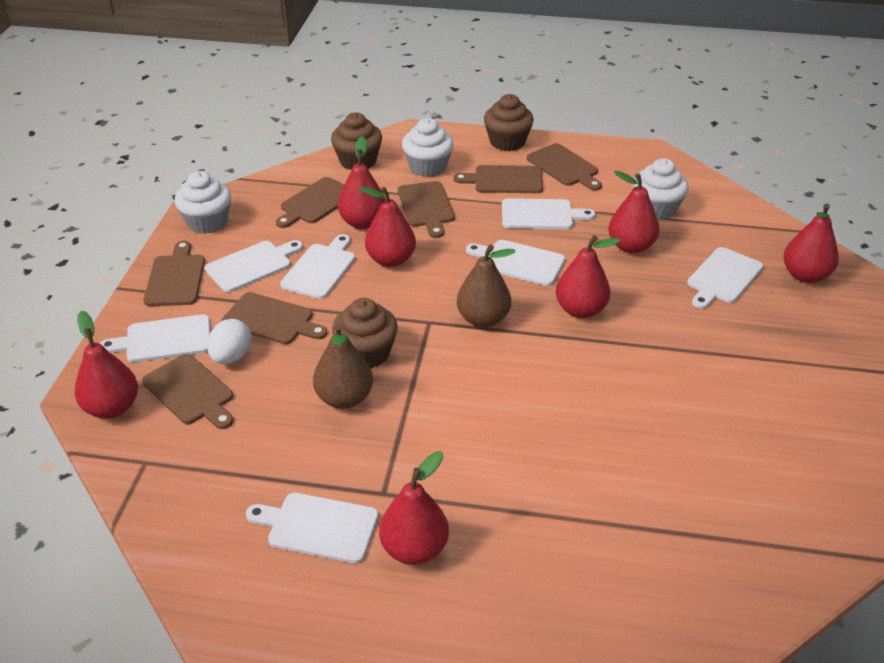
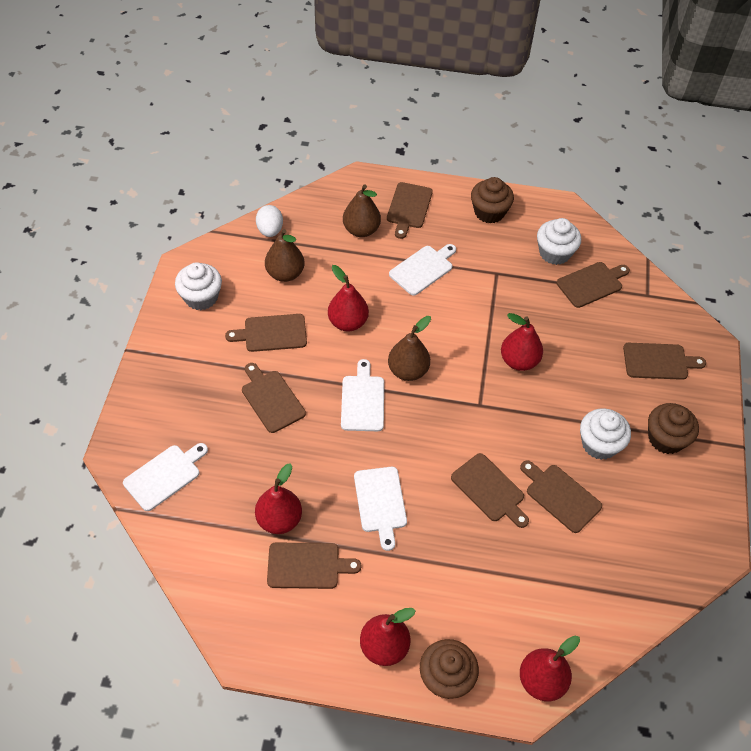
brown cutting board: 7 -> 8
brown pear: 2 -> 3
red pear: 7 -> 5
white cutting board: 7 -> 4

